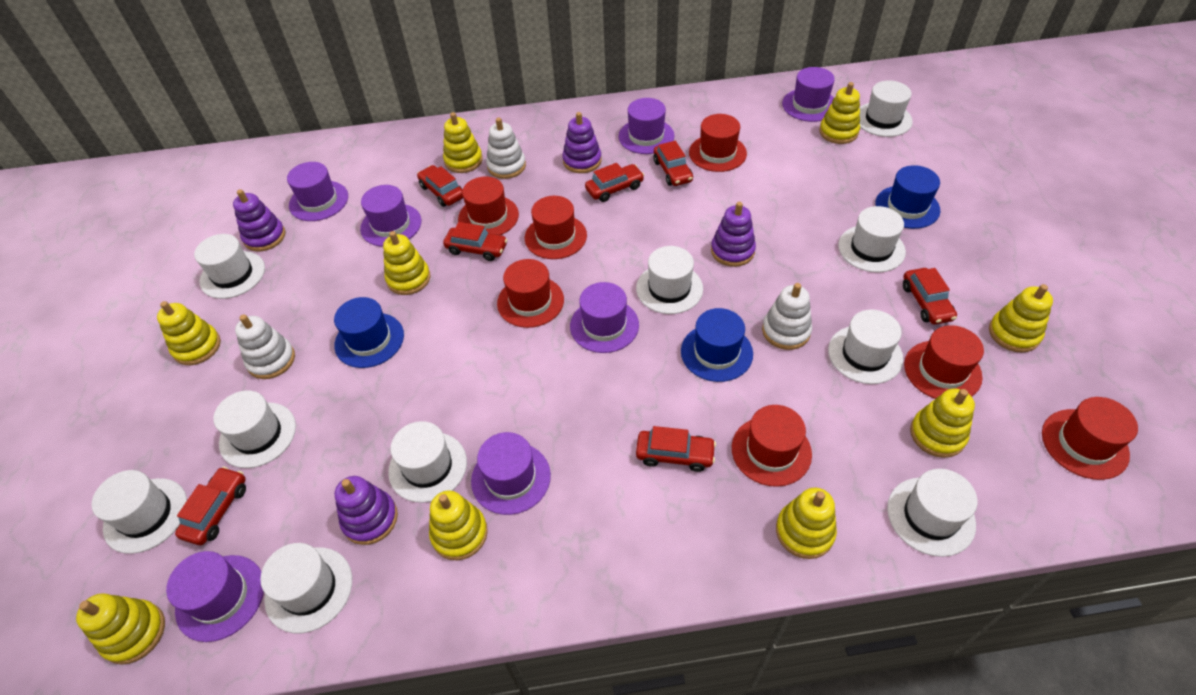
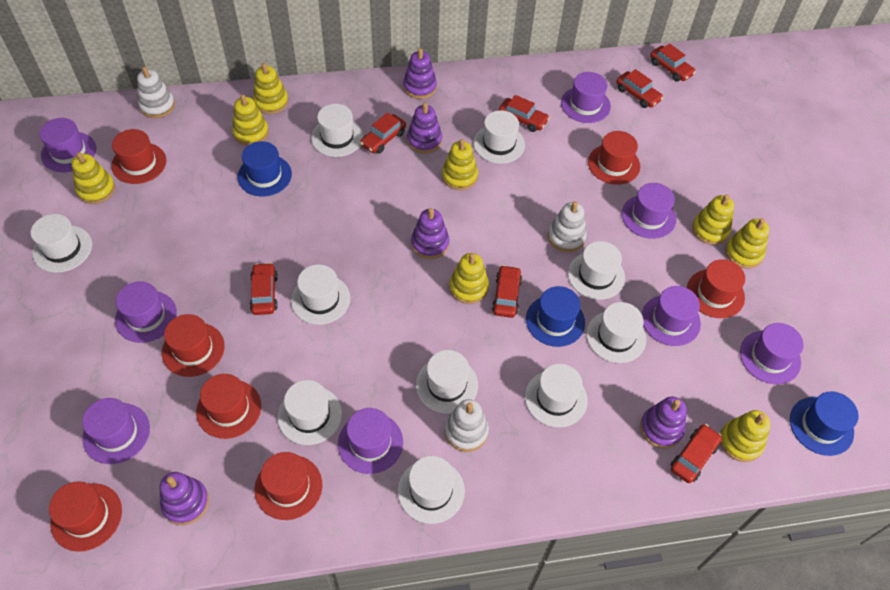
purple hat: 7 -> 8
purple stacking toy: 4 -> 5
yellow stacking toy: 9 -> 8

